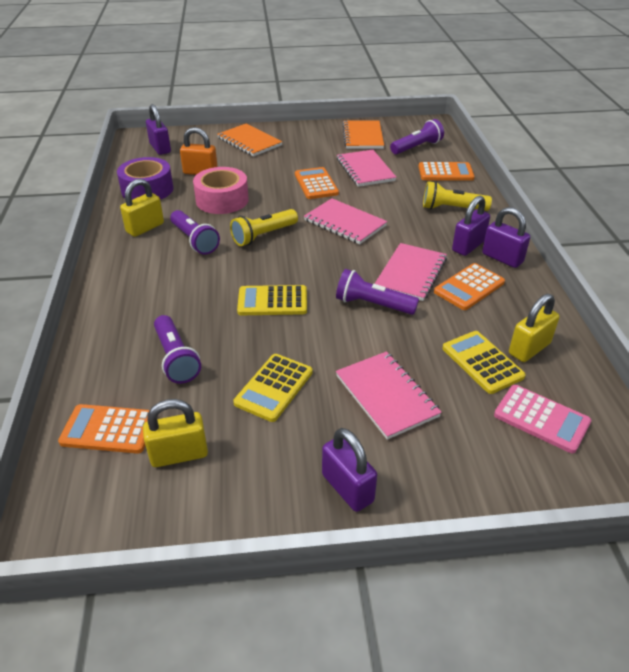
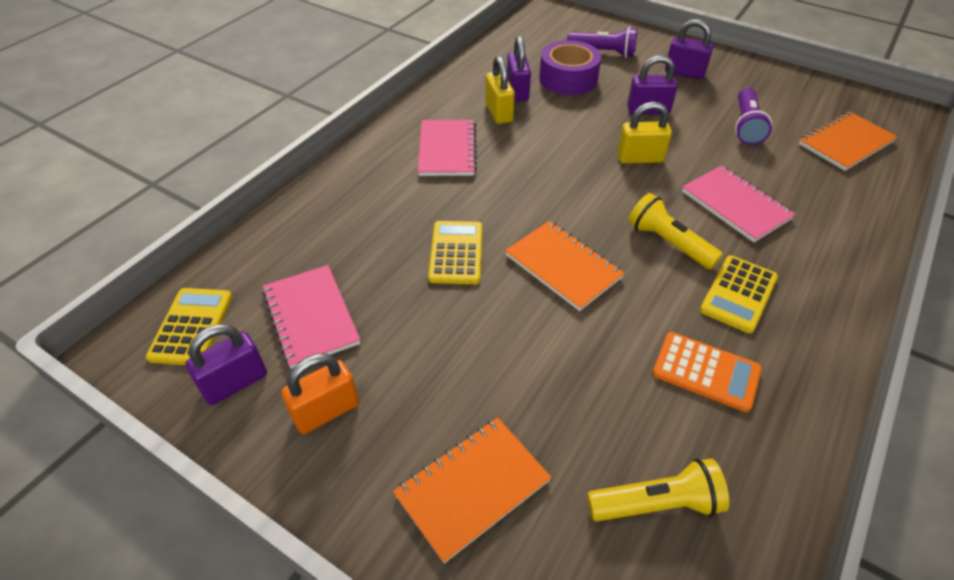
orange calculator: 4 -> 1
orange notebook: 2 -> 3
pink calculator: 1 -> 0
pink notebook: 4 -> 3
pink tape: 1 -> 0
purple flashlight: 4 -> 2
yellow padlock: 3 -> 2

